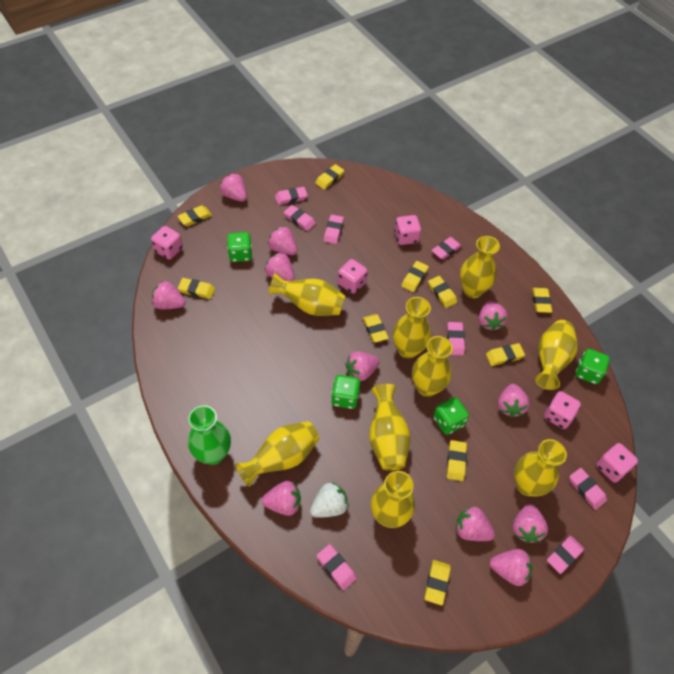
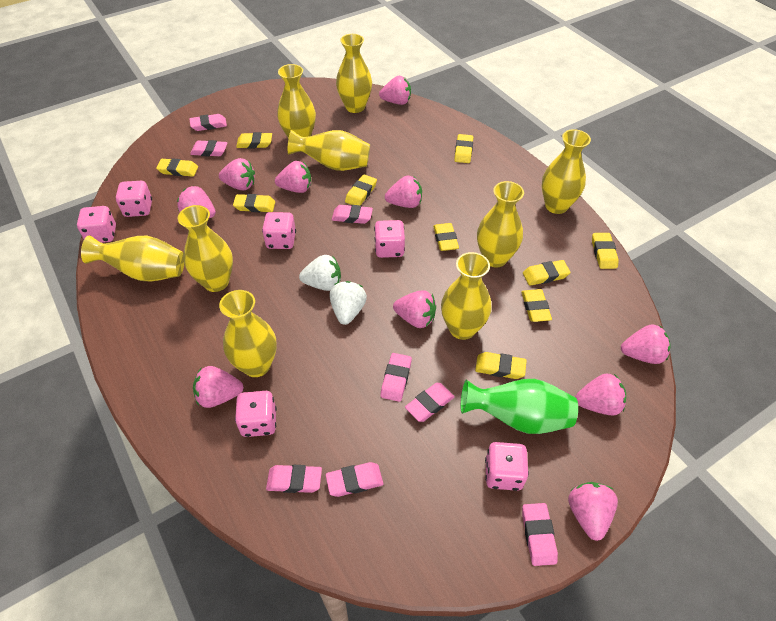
green dice: 4 -> 0
pink dice: 5 -> 6
pink strawberry: 11 -> 10
white strawberry: 1 -> 2

